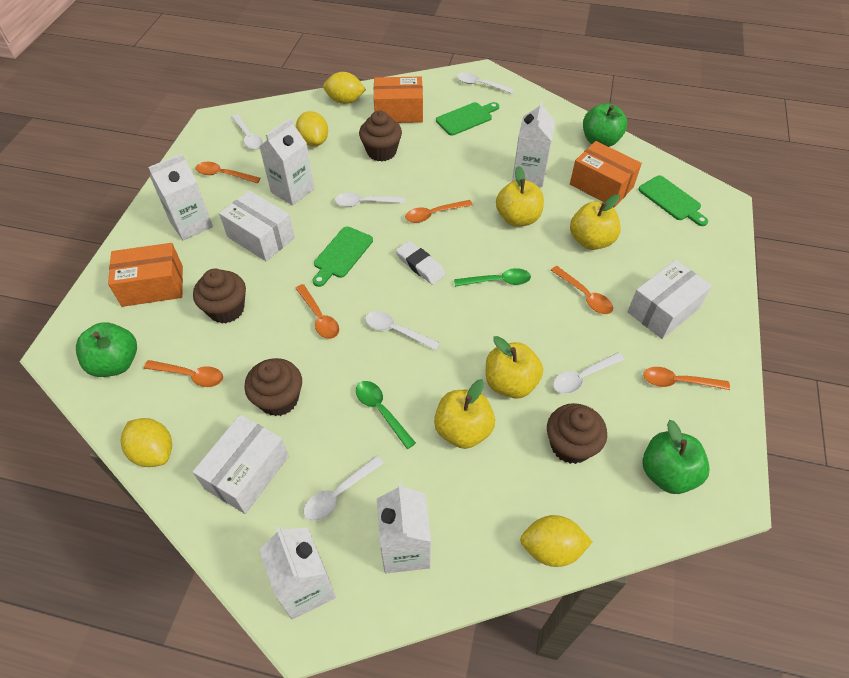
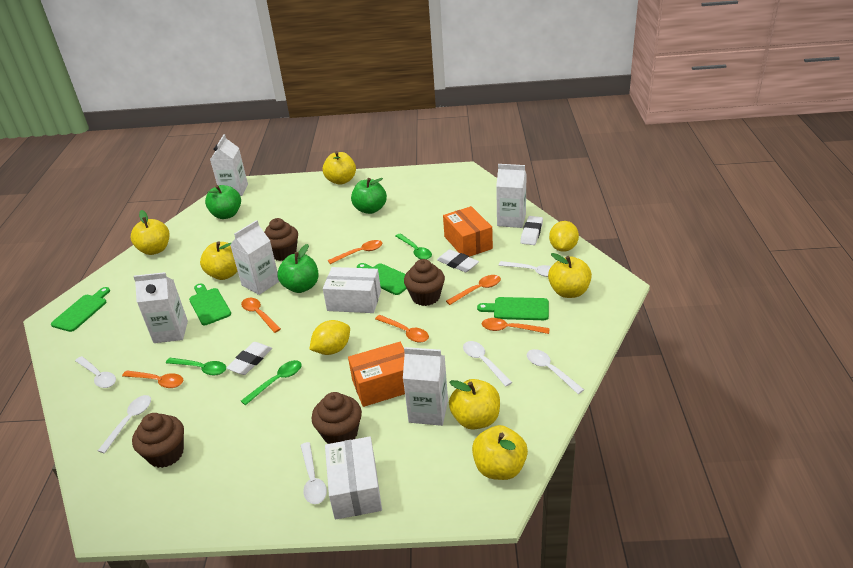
green cutting board: 3 -> 4
green spoon: 2 -> 3
orange box: 3 -> 2
white box: 3 -> 2
white eraser: 1 -> 3
yellow apple: 4 -> 6
yellow lemon: 4 -> 2

